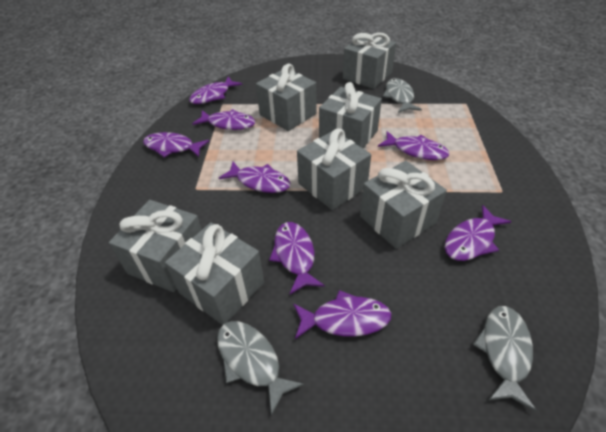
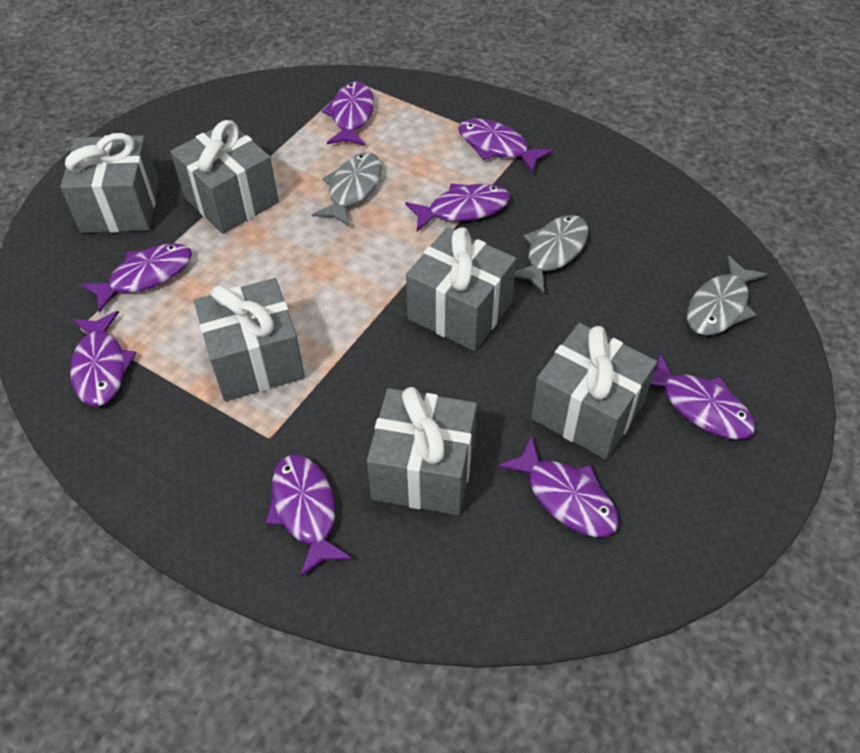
grey gift: 7 -> 6

